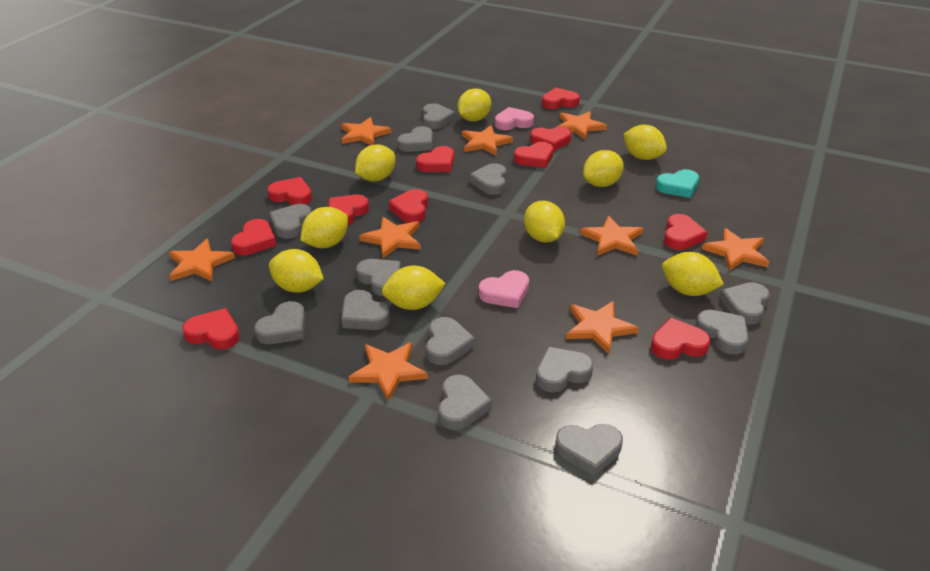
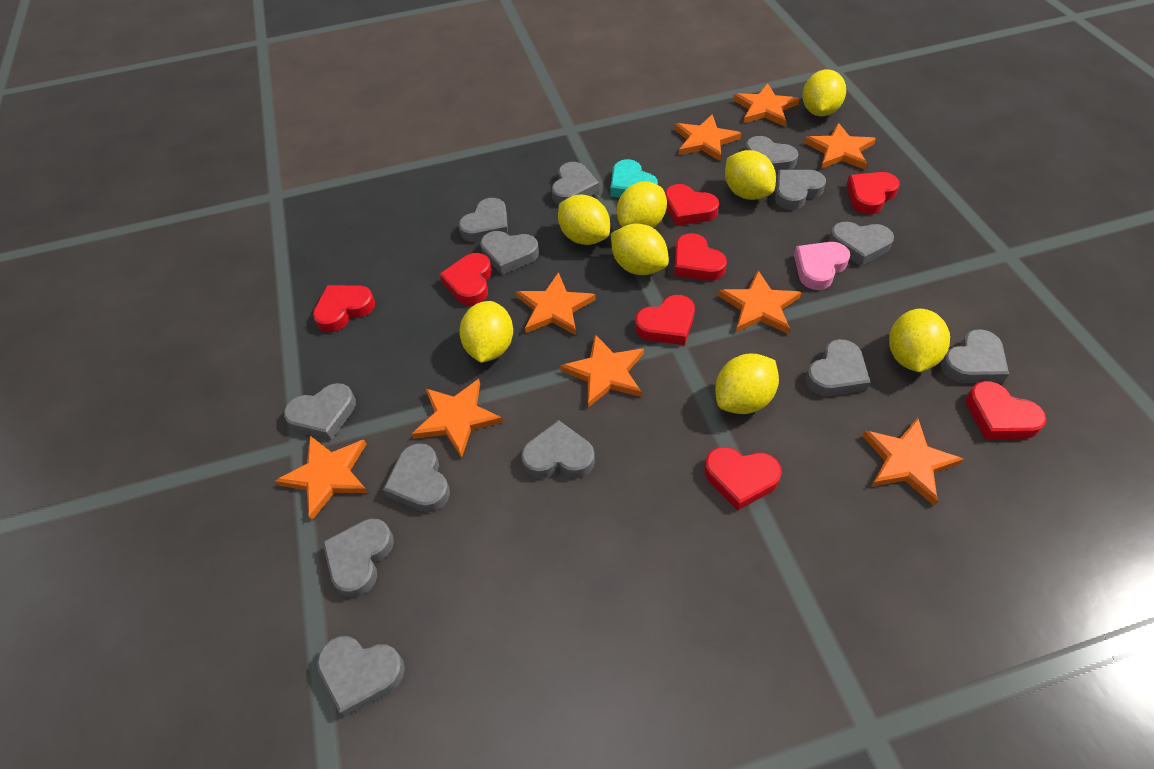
pink heart: 2 -> 1
red heart: 11 -> 8
yellow lemon: 9 -> 8

